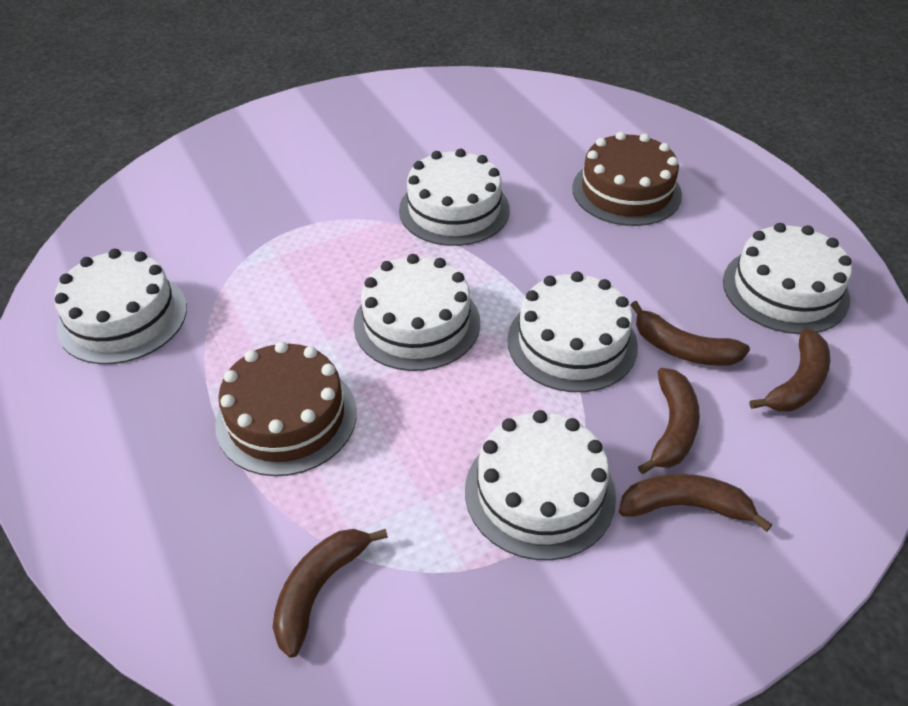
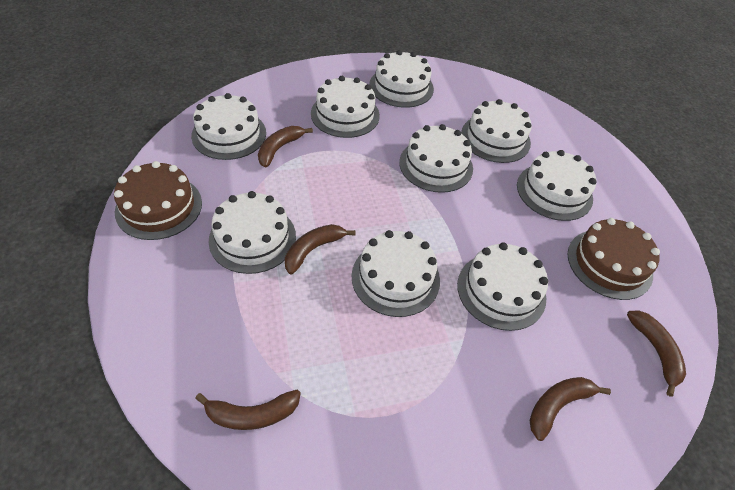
white cake: 6 -> 9

